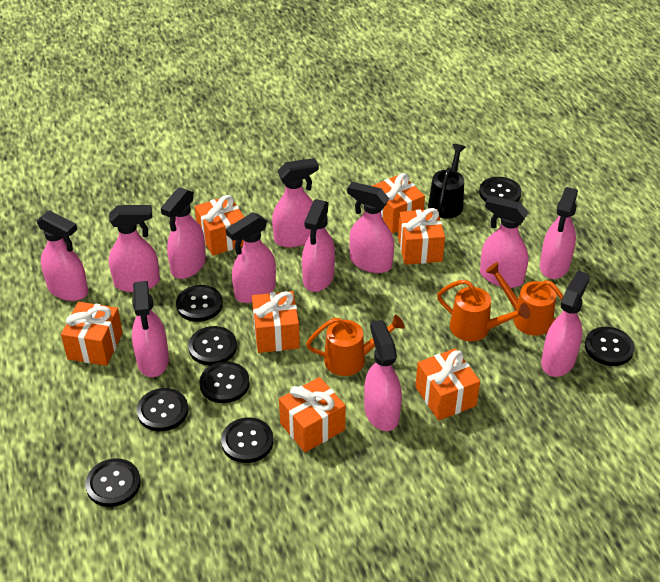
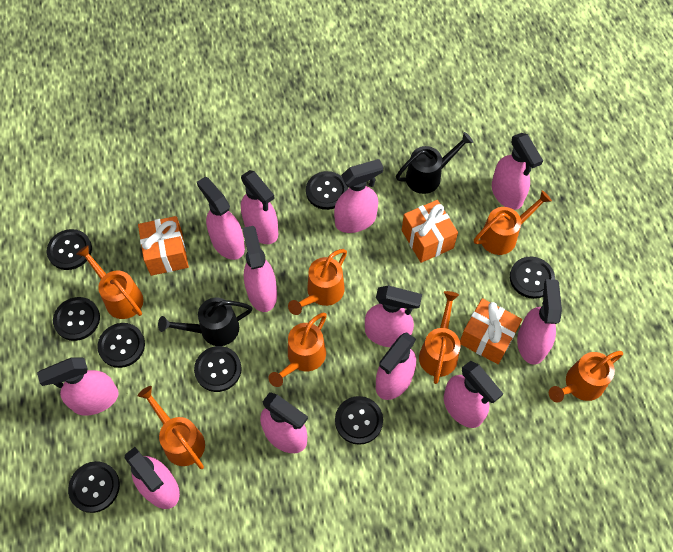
black watering can: 1 -> 2
orange gift: 7 -> 3
orange watering can: 3 -> 7

